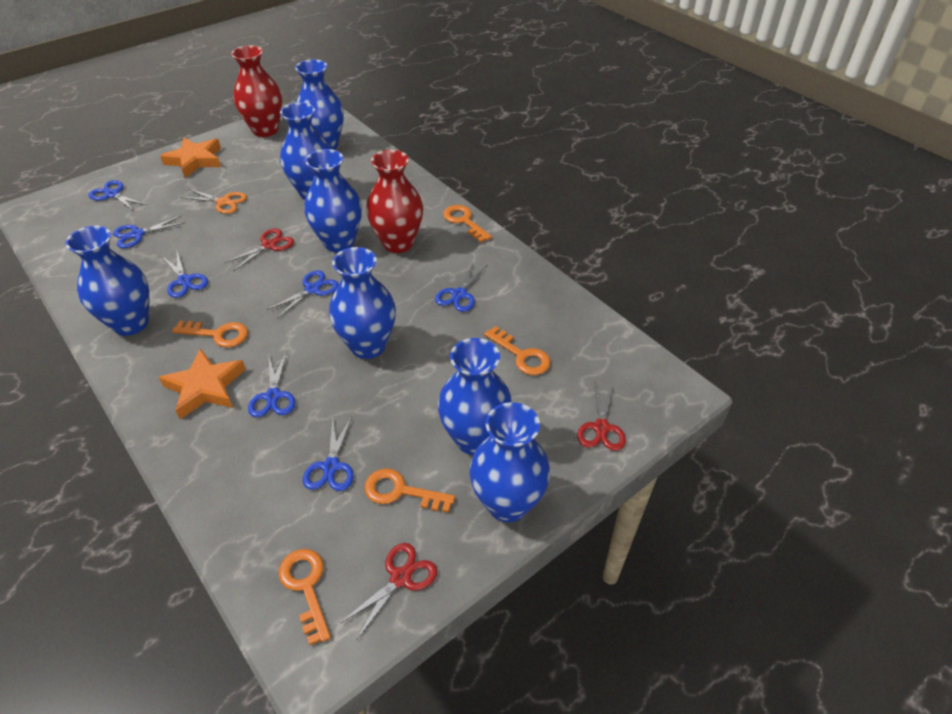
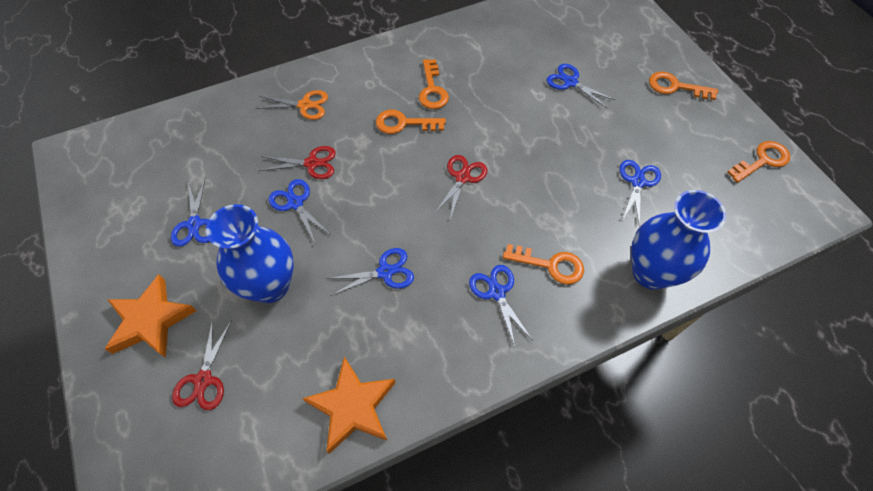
blue scissors: 7 -> 6
blue vase: 7 -> 2
red vase: 2 -> 0

